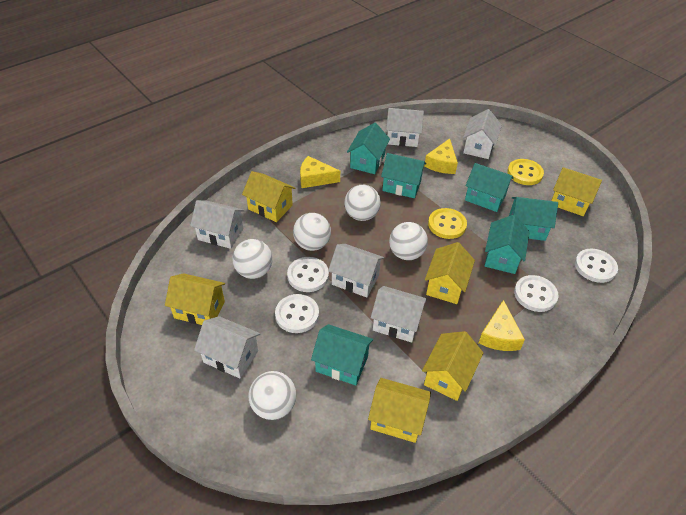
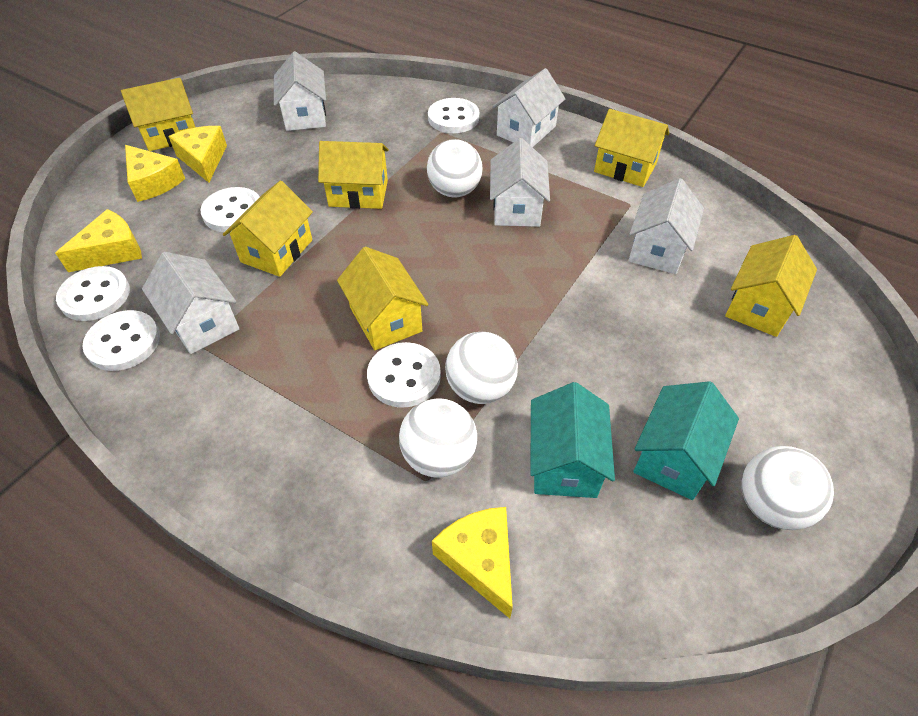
turquoise house: 6 -> 2
white ball: 5 -> 4
white button: 4 -> 5
white house: 6 -> 5
yellow button: 2 -> 0
yellow cheese: 3 -> 4

